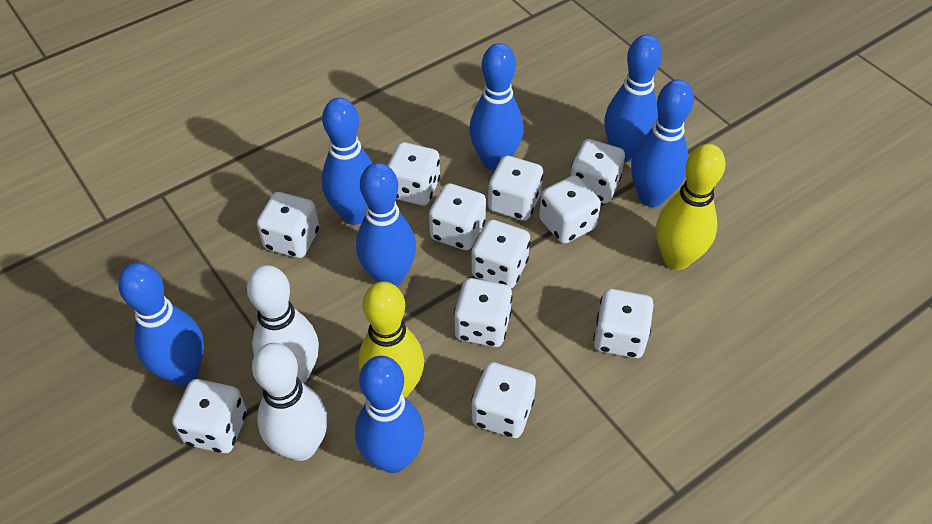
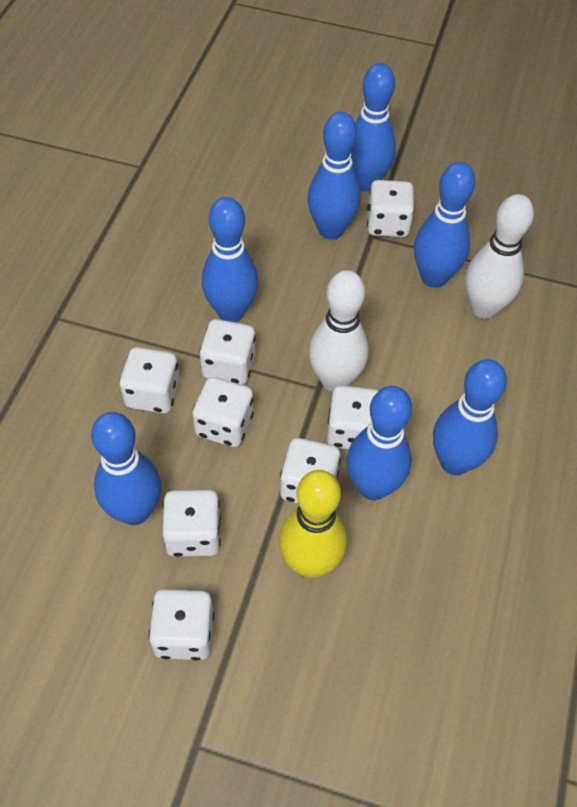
white dice: 11 -> 8
yellow bowling pin: 2 -> 1

